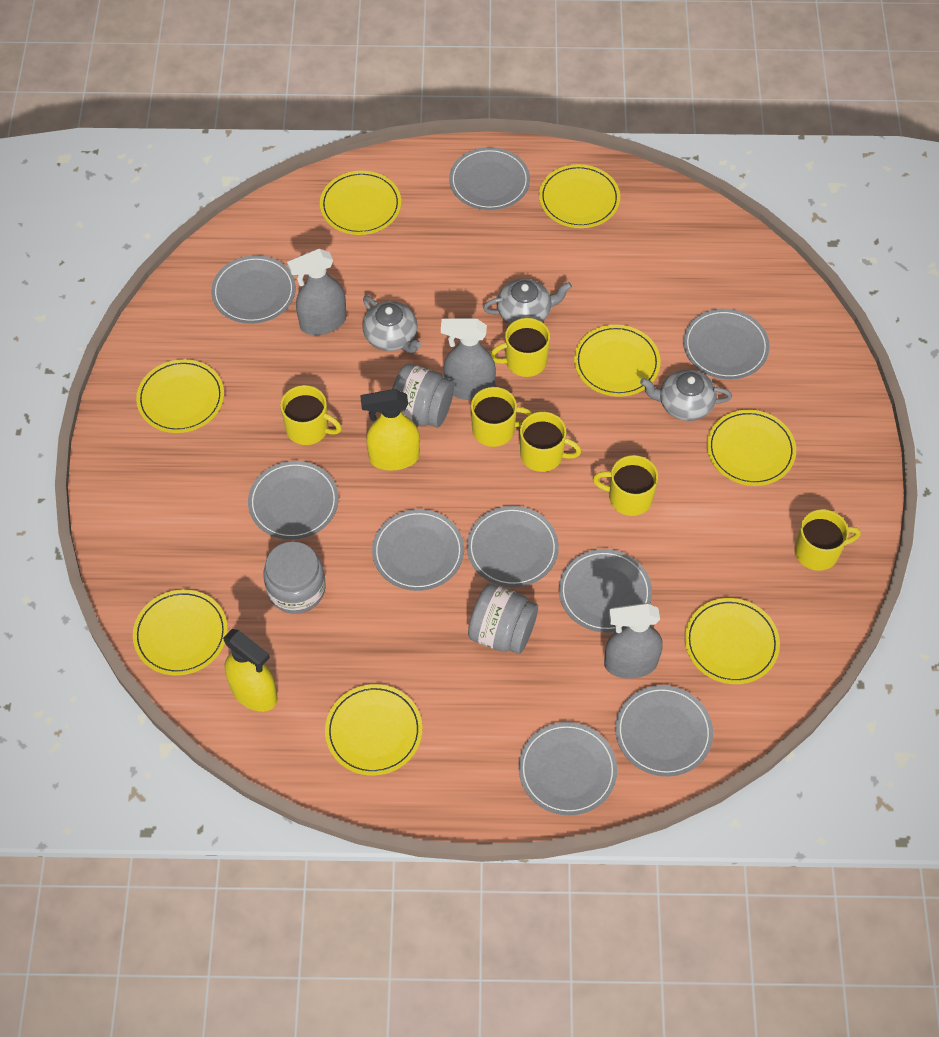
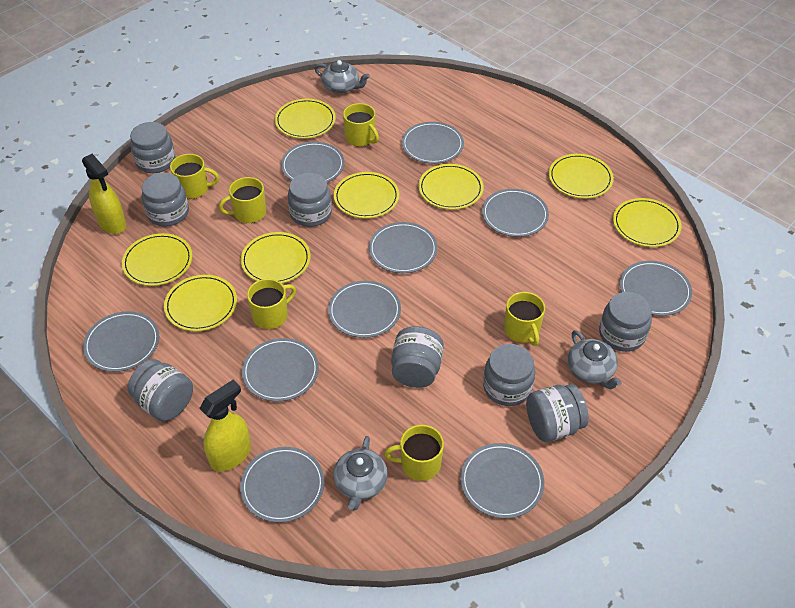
grey jar: 3 -> 8
grey plate: 9 -> 10
grey spray bottle: 3 -> 0

